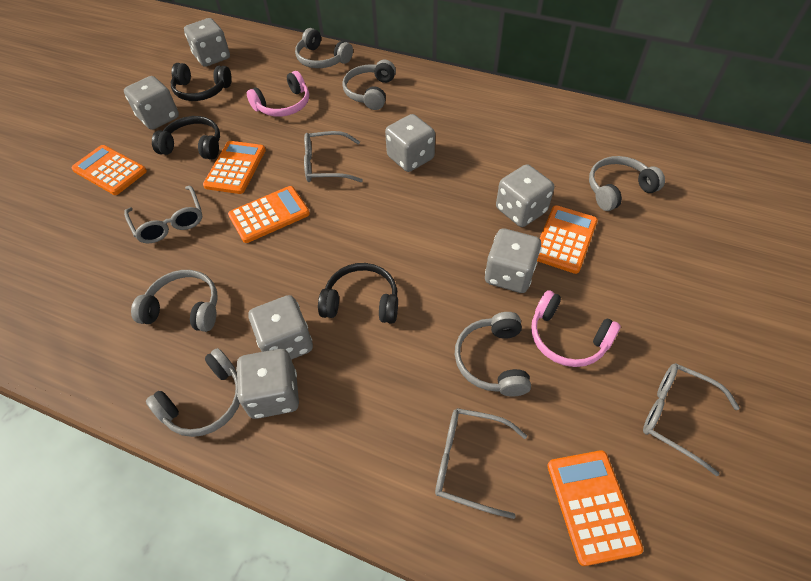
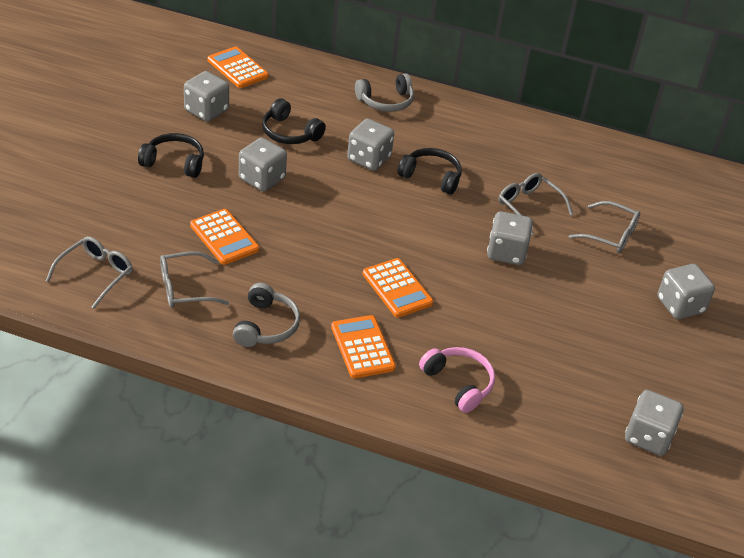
grey dice: 7 -> 6
grey headphones: 6 -> 2
orange calculator: 5 -> 4
pink headphones: 2 -> 1

